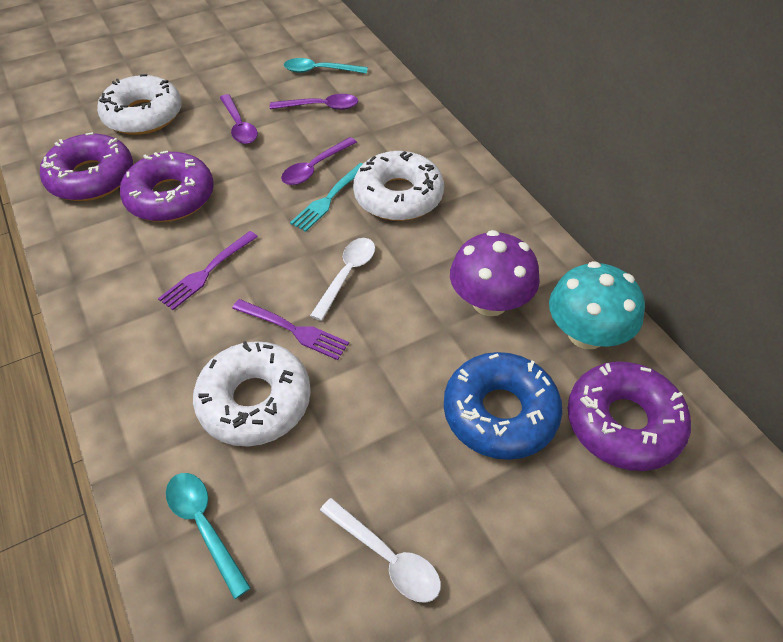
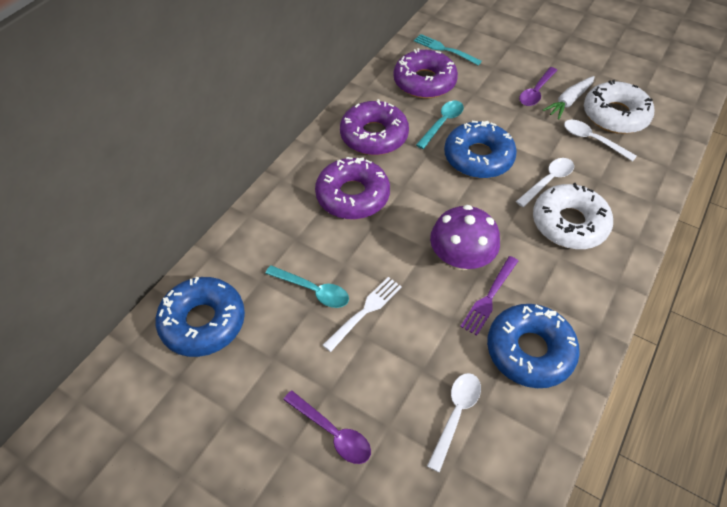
blue donut: 1 -> 3
purple fork: 2 -> 1
purple spoon: 3 -> 2
turquoise mushroom: 1 -> 0
white carrot: 0 -> 1
white donut: 3 -> 2
white fork: 0 -> 1
white spoon: 2 -> 3

